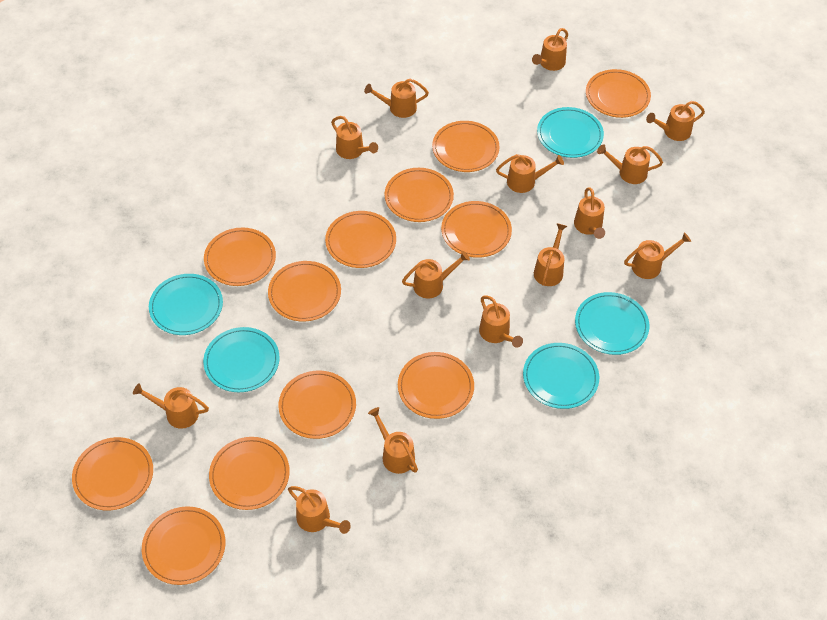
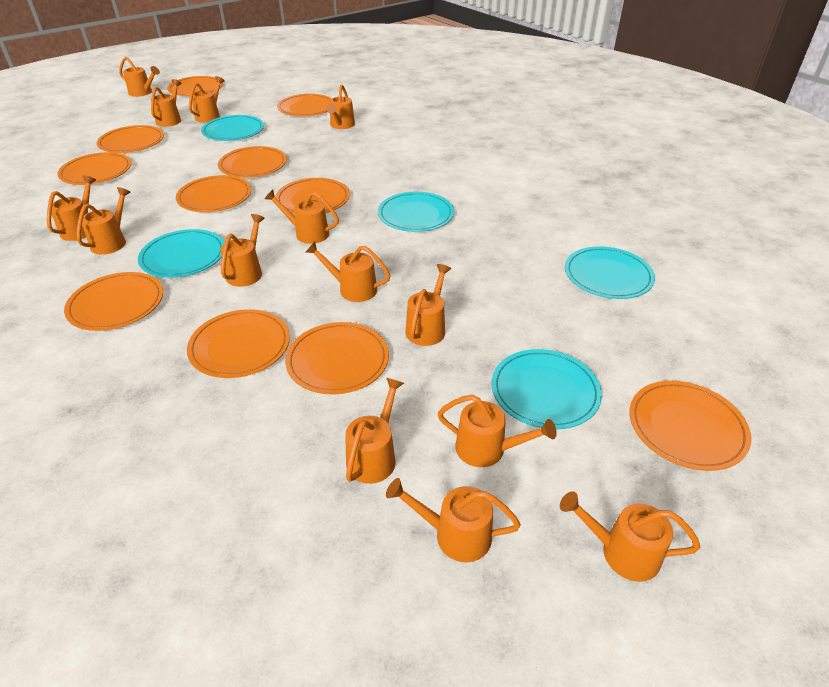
orange plate: 12 -> 11

